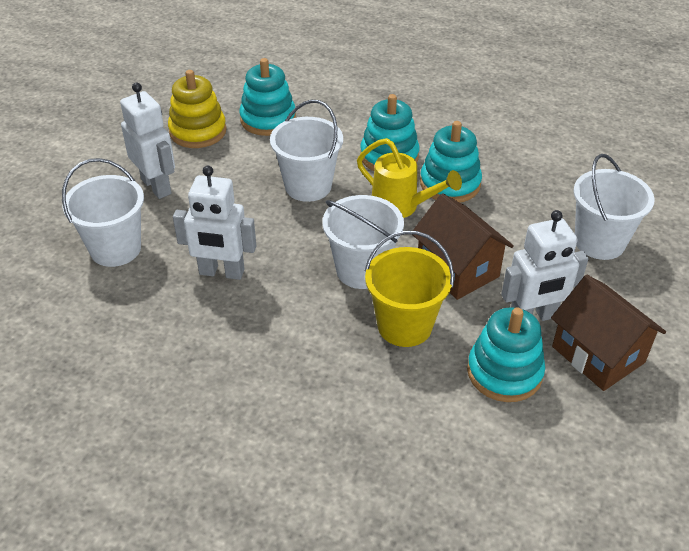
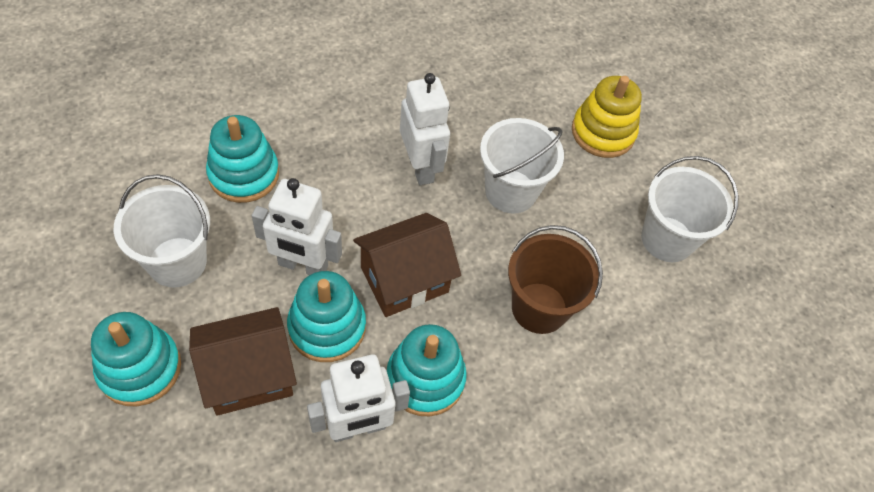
brown bucket: 0 -> 1
white bucket: 4 -> 3
yellow bucket: 1 -> 0
yellow watering can: 1 -> 0

